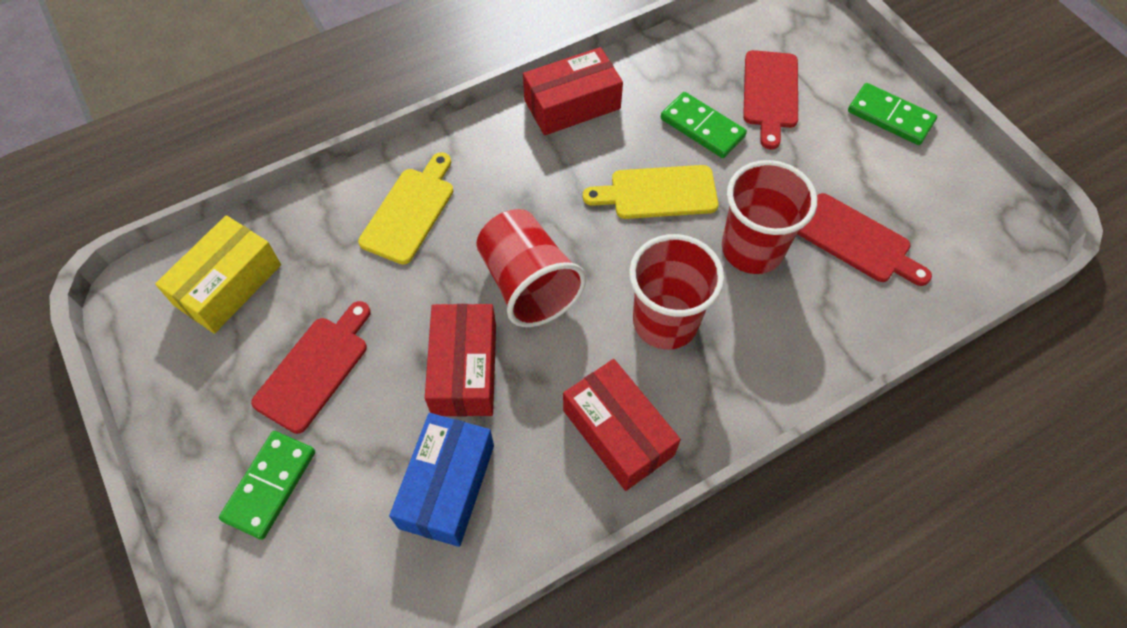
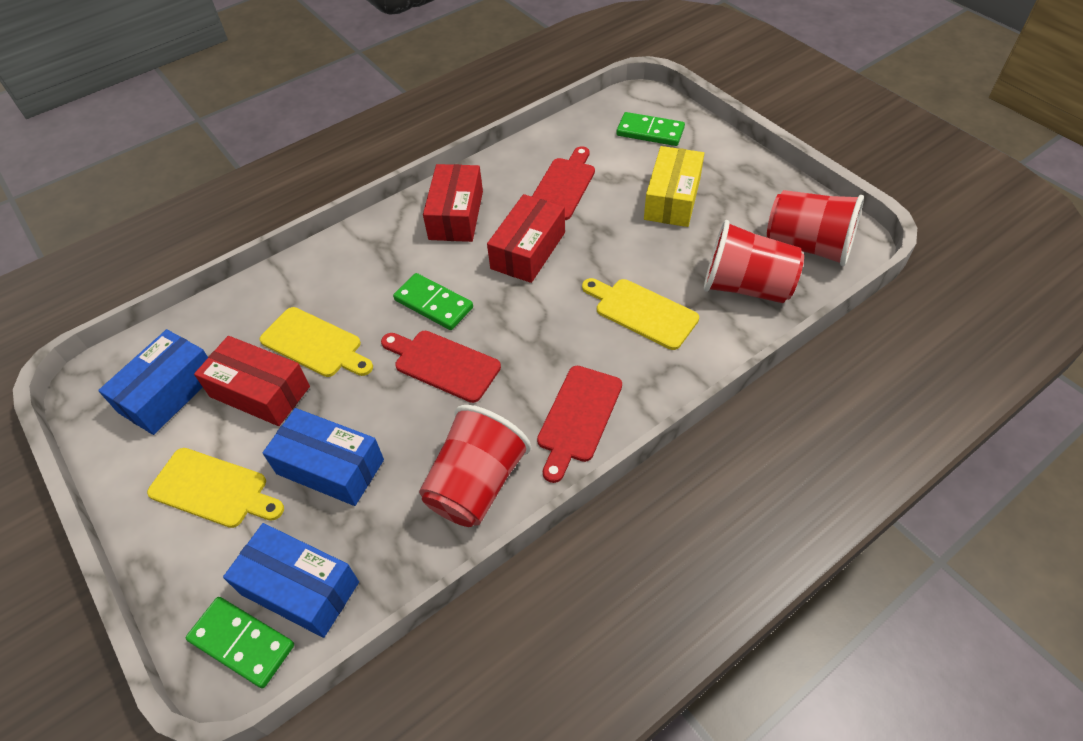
blue box: 1 -> 3
yellow cutting board: 2 -> 3

